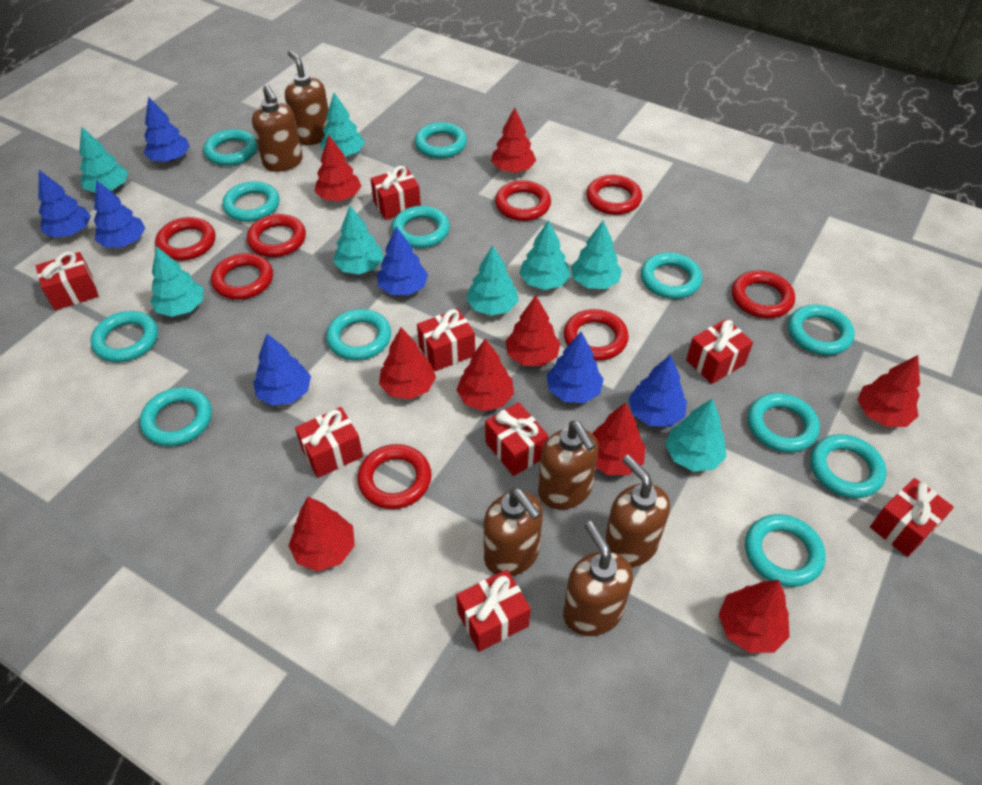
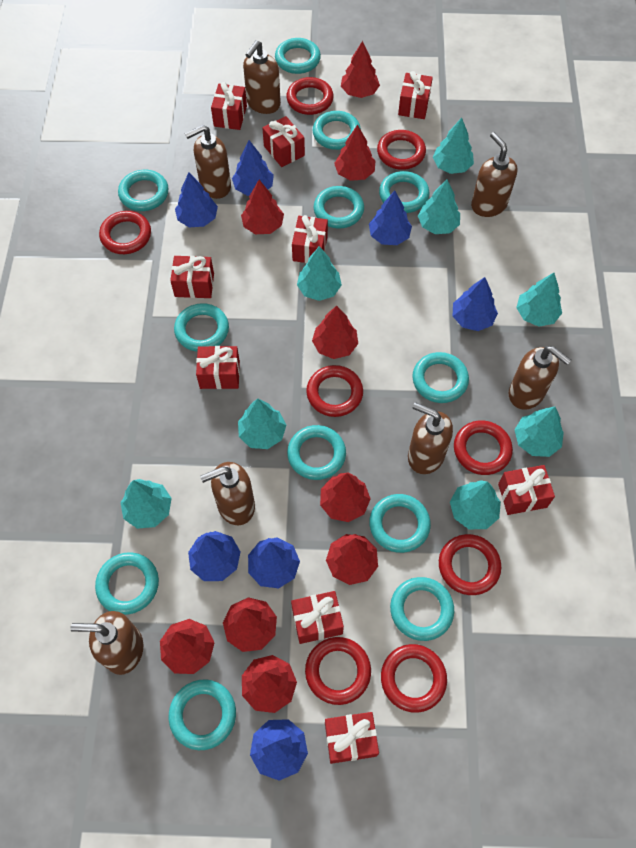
brown soap dispenser: 6 -> 7
red gift: 8 -> 9

